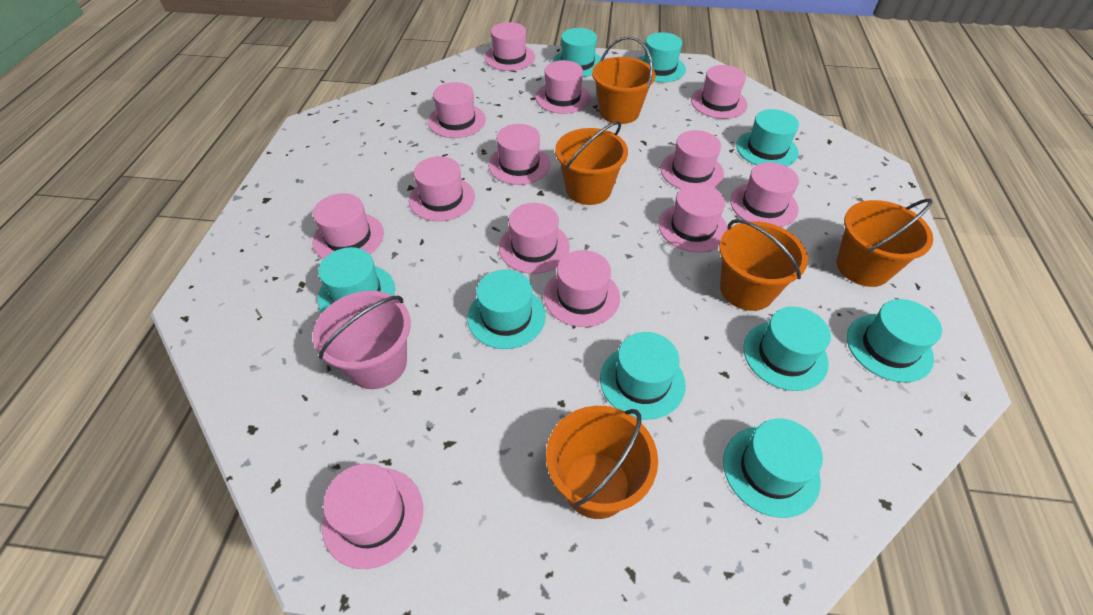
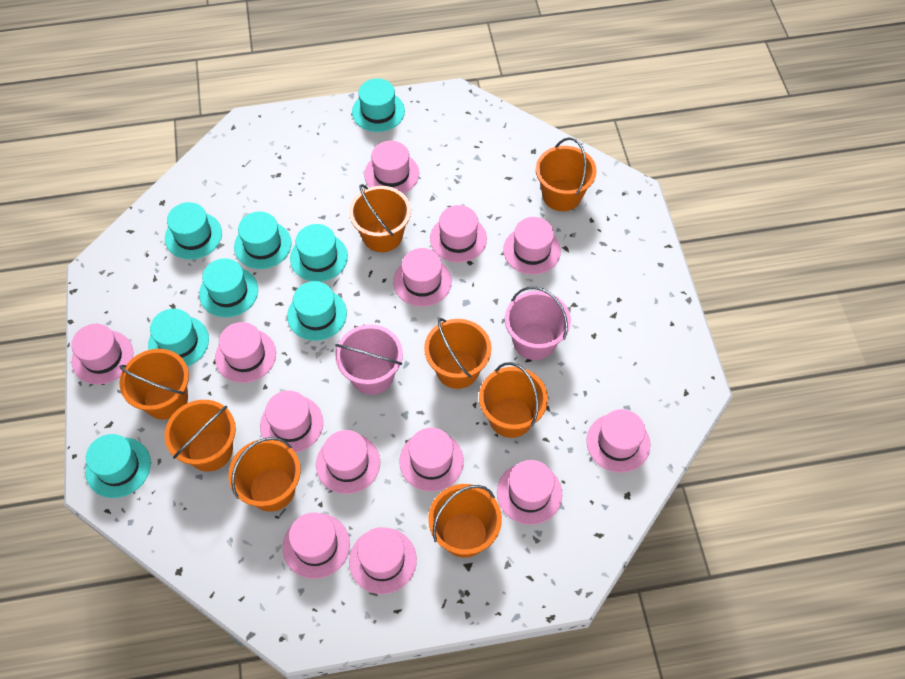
orange bucket: 5 -> 8
pink bucket: 1 -> 2
turquoise hat: 9 -> 8

